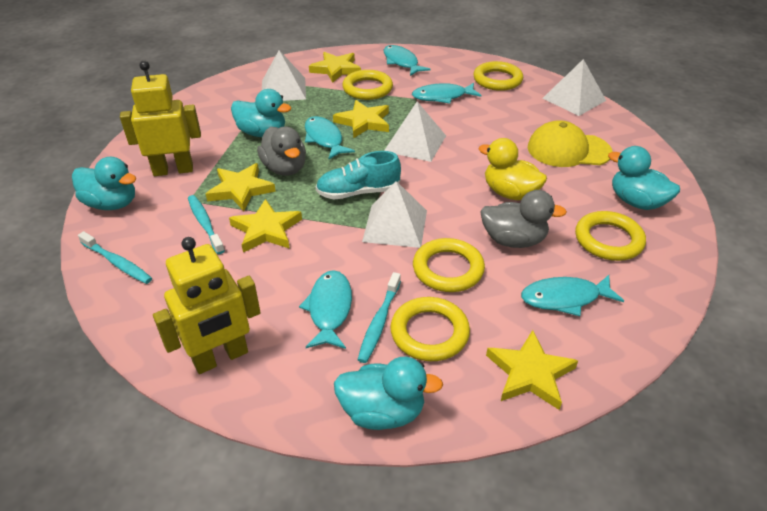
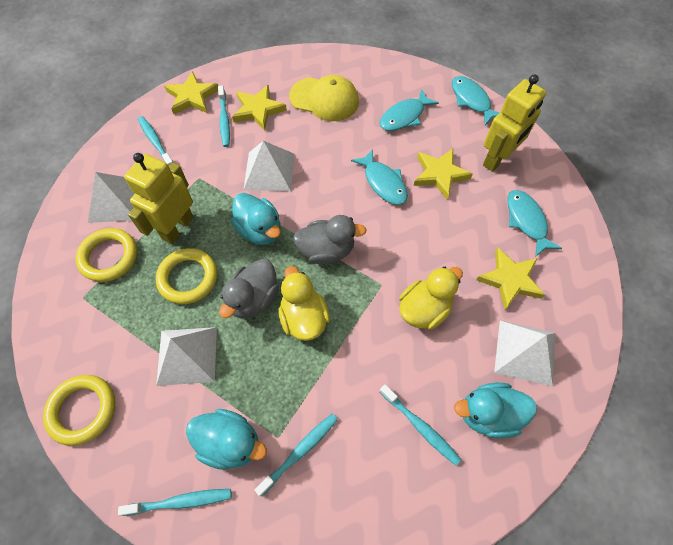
turquoise duck: 4 -> 3
turquoise fish: 5 -> 4
turquoise shoe: 1 -> 0
turquoise toothbrush: 3 -> 5
yellow duck: 1 -> 2
yellow ring: 5 -> 3
yellow star: 5 -> 4

